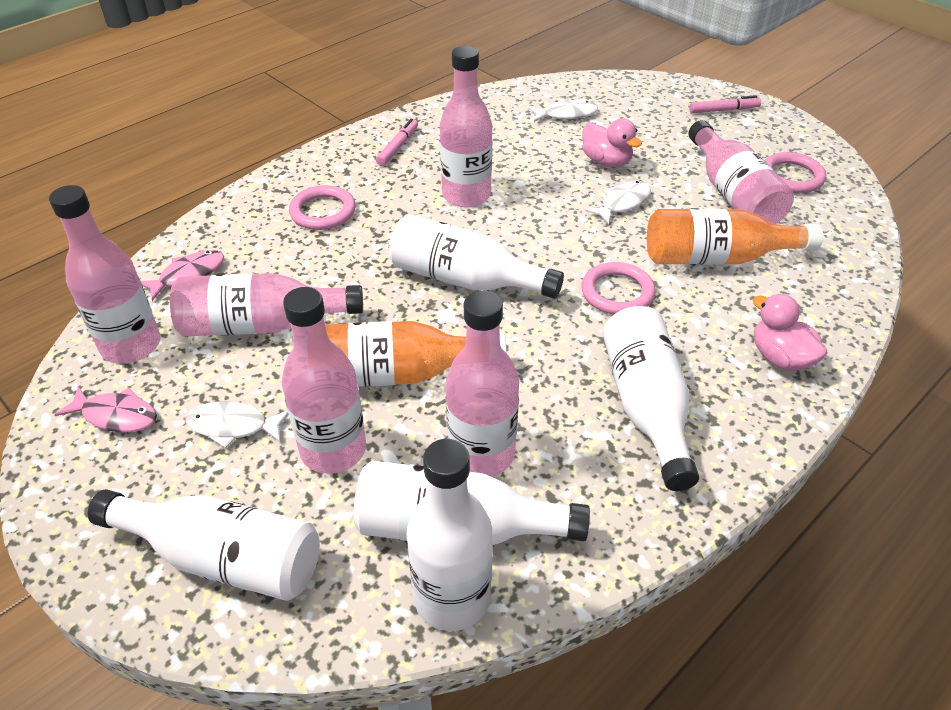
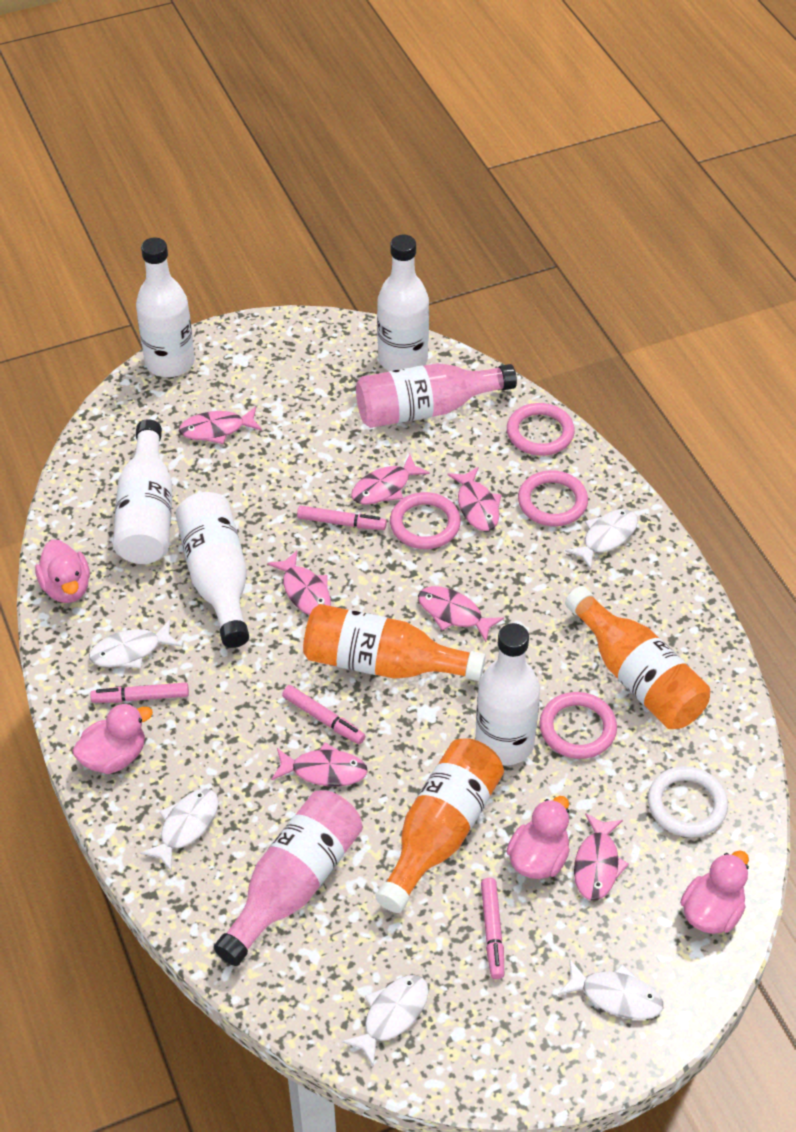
orange bottle: 2 -> 3
pink bottle: 6 -> 2
pink duck: 2 -> 4
pink fish: 2 -> 7
pink marker: 2 -> 4
pink ring: 3 -> 4
white fish: 3 -> 5
white ring: 0 -> 1

